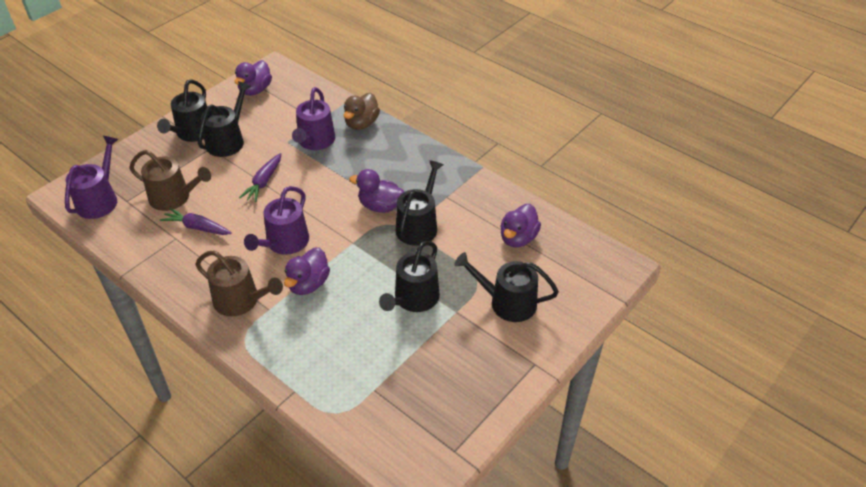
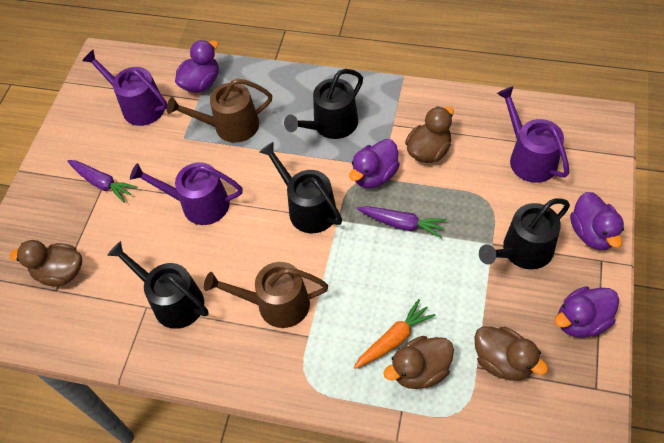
black watering can: 5 -> 4
brown duck: 1 -> 4
orange carrot: 0 -> 1

